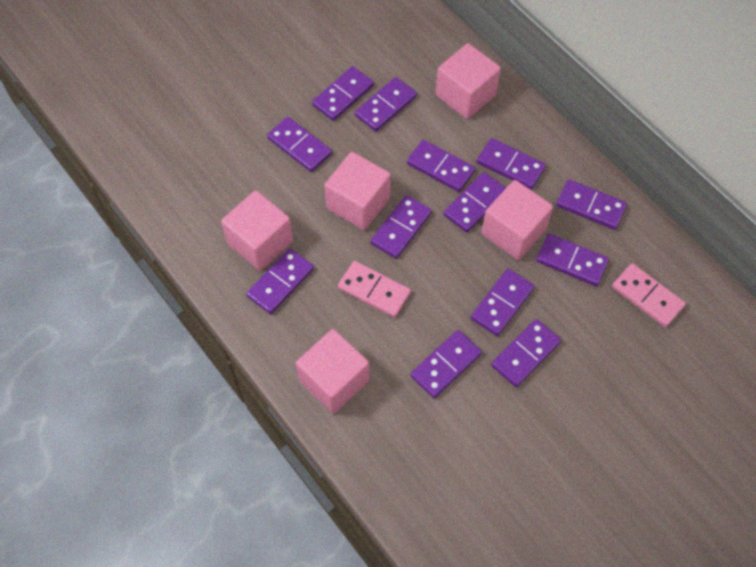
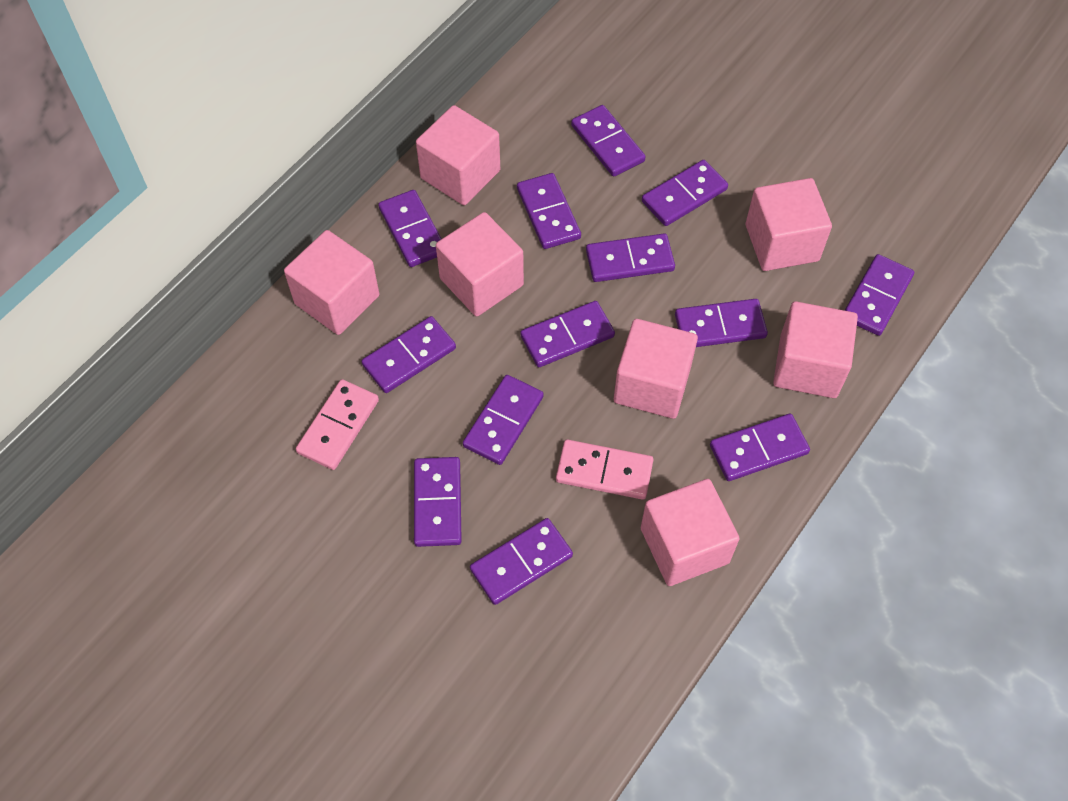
pink cube: 5 -> 7

